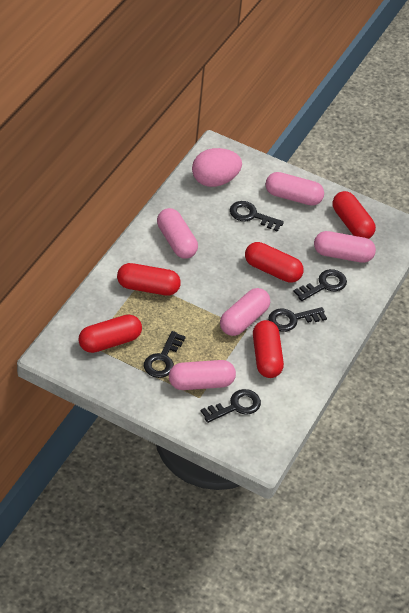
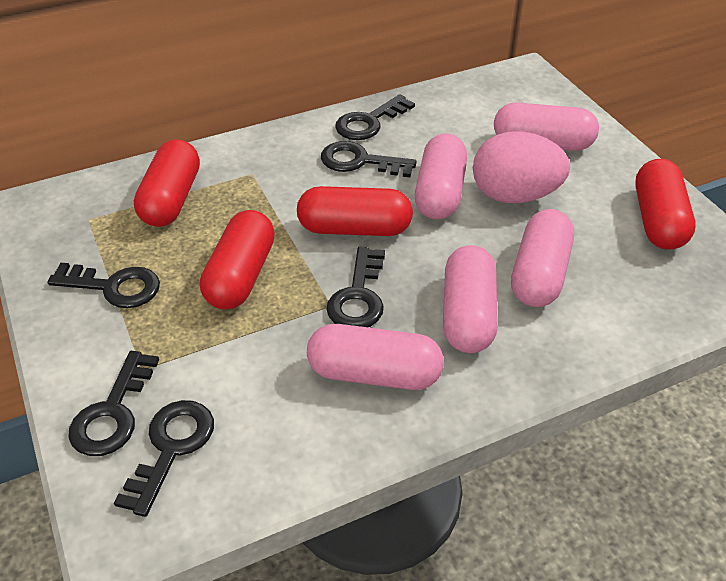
black key: 5 -> 6
red capsule: 5 -> 4

